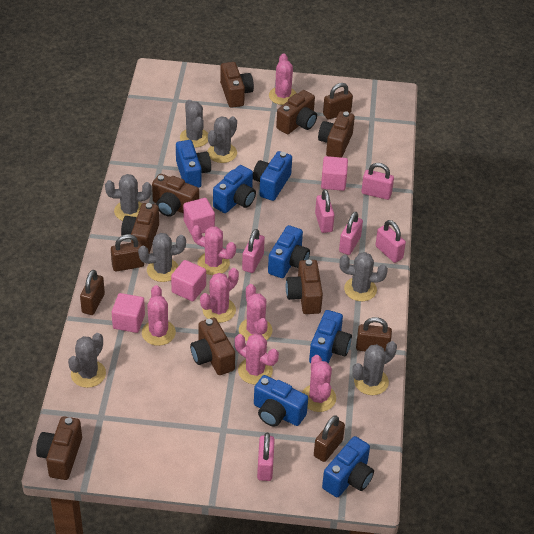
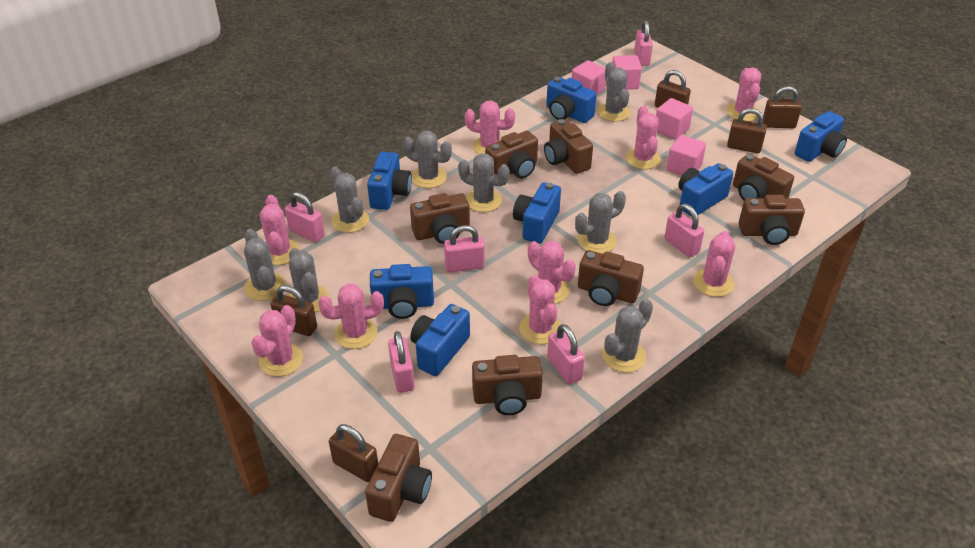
grey cactus: 7 -> 8
pink cactus: 7 -> 9

